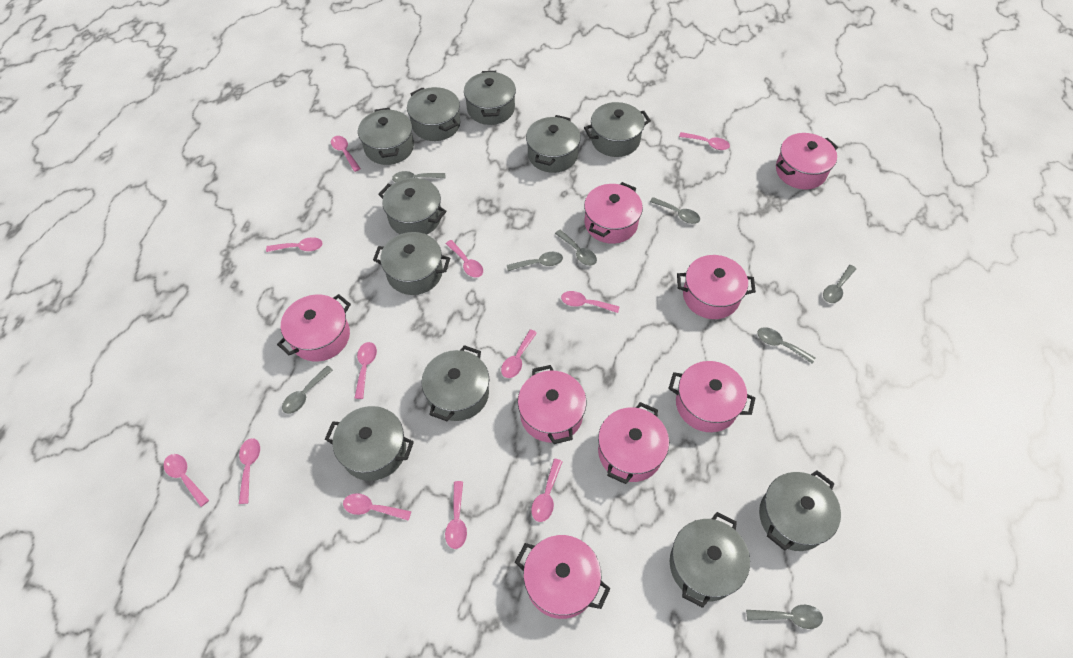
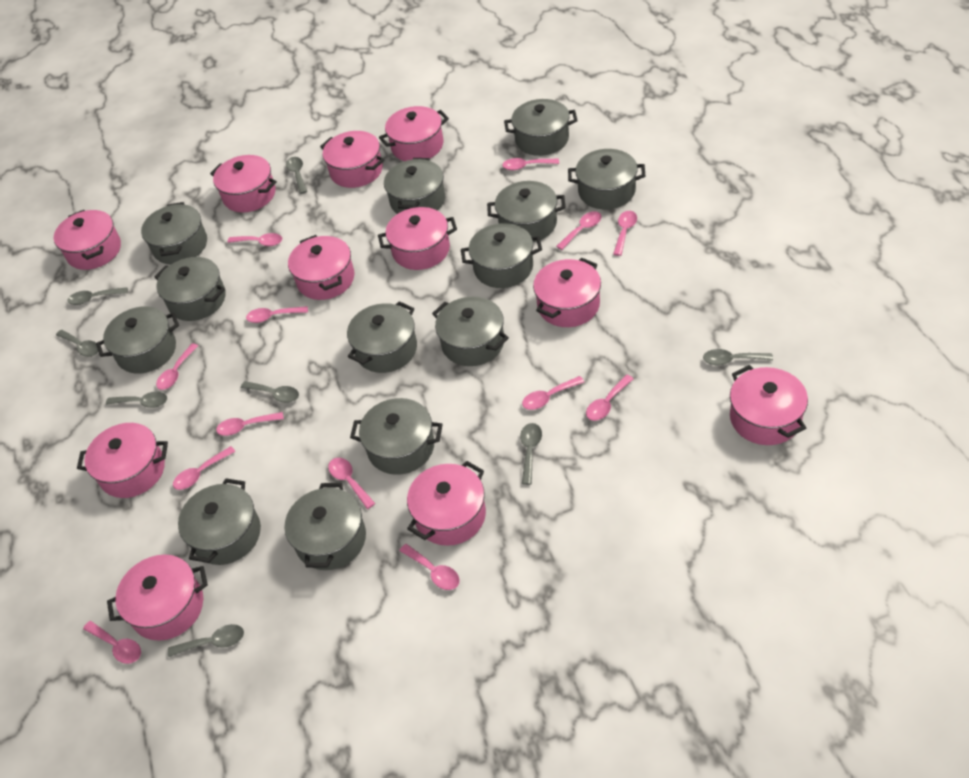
grey pot: 11 -> 13
pink pot: 8 -> 11
pink spoon: 12 -> 13

